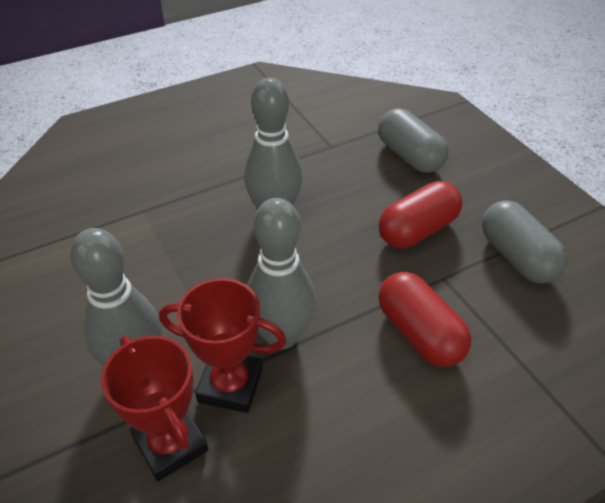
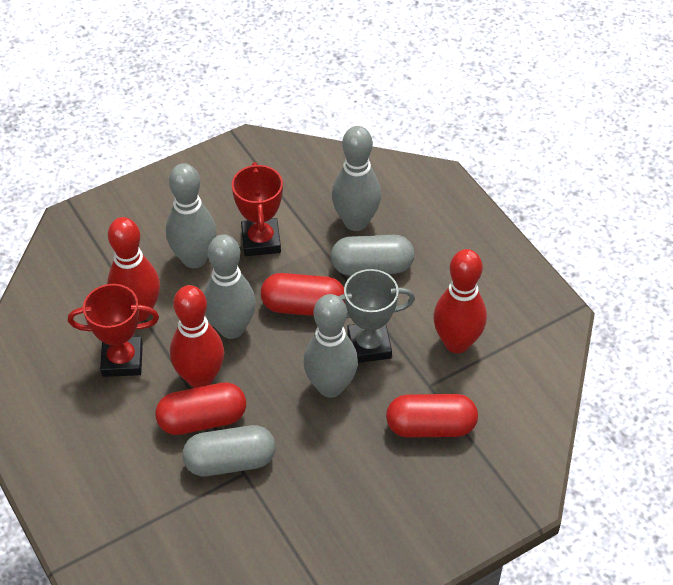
grey bowling pin: 3 -> 4
grey trophy: 0 -> 1
red bowling pin: 0 -> 3
red capsule: 2 -> 3

